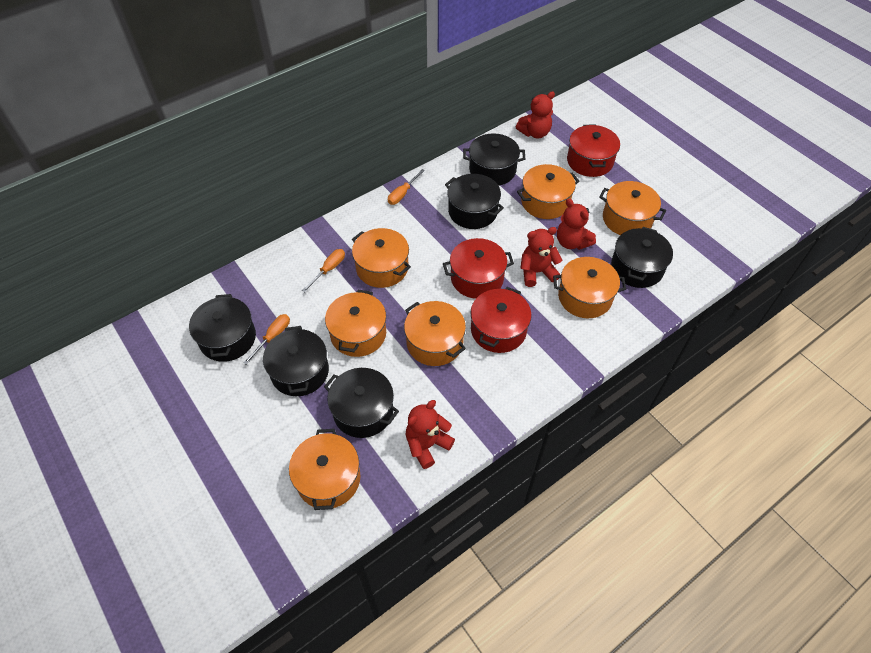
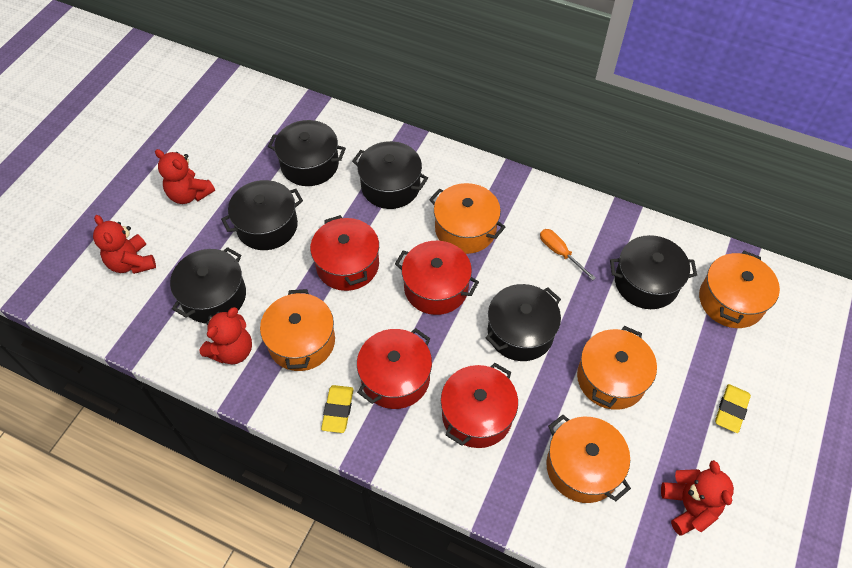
orange pot: 7 -> 5
orange screwdriver: 3 -> 1
red pot: 3 -> 4
yellow eraser: 0 -> 2

